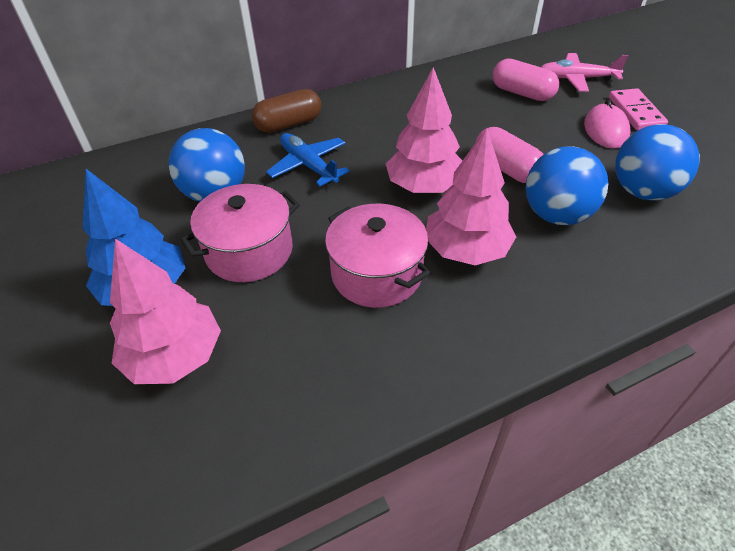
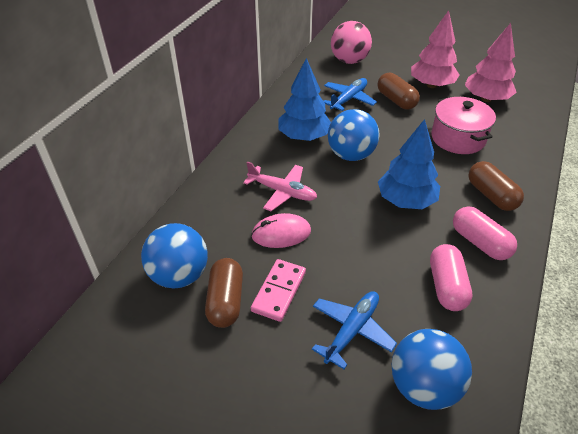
blue plane: 1 -> 2
blue tree: 1 -> 2
brown capsule: 1 -> 3
pink ball: 0 -> 1
pink pot: 2 -> 1
pink tree: 3 -> 2

